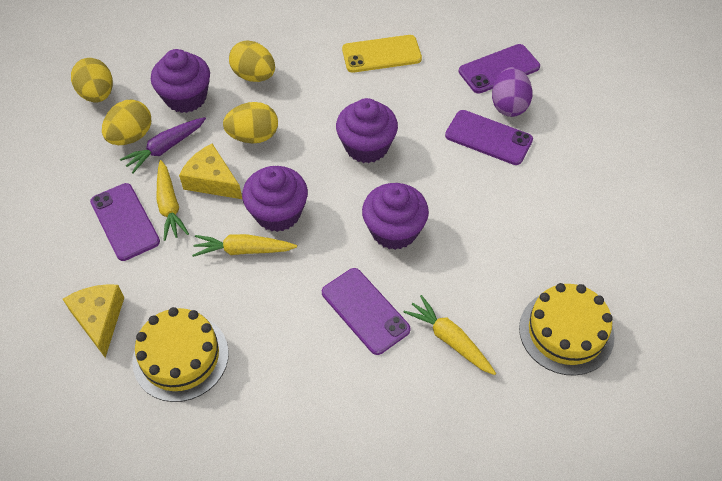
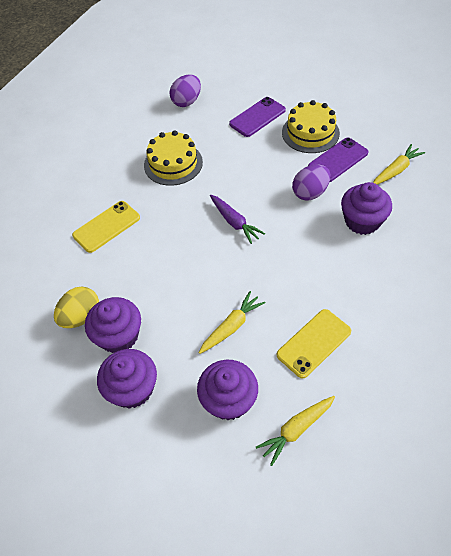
purple egg: 1 -> 2
purple phone: 4 -> 2
yellow cheese: 2 -> 0
yellow egg: 4 -> 1
yellow phone: 1 -> 2

